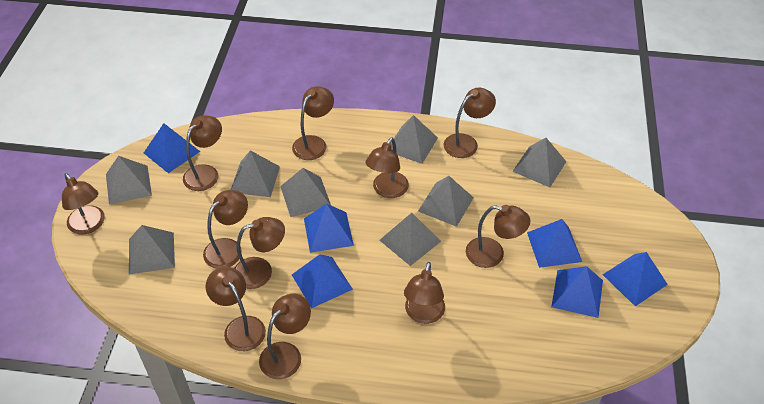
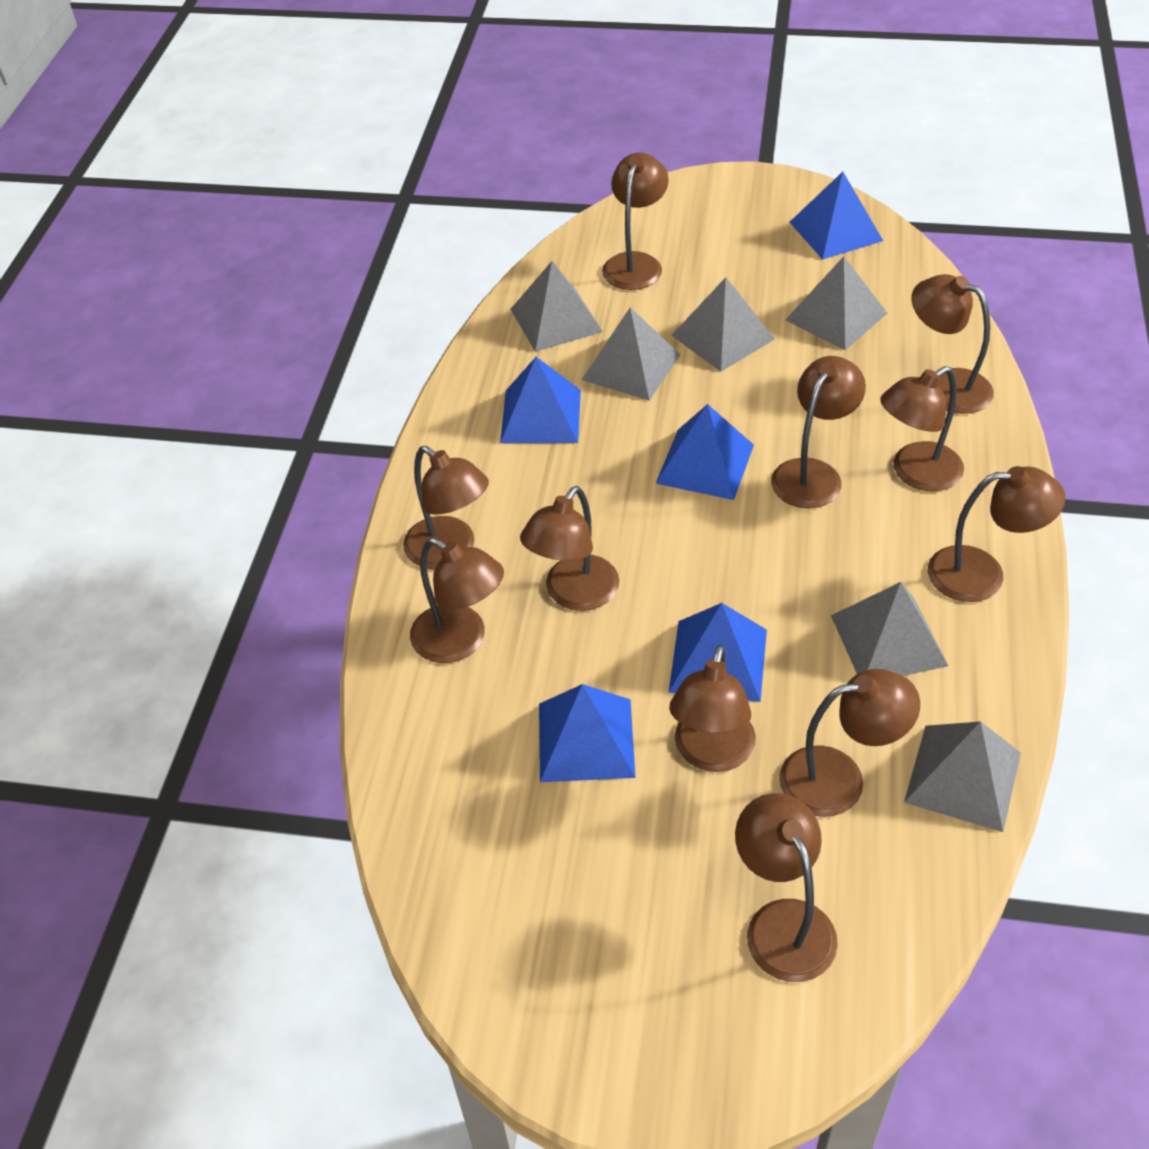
blue pyramid: 6 -> 5
grey pyramid: 8 -> 6

